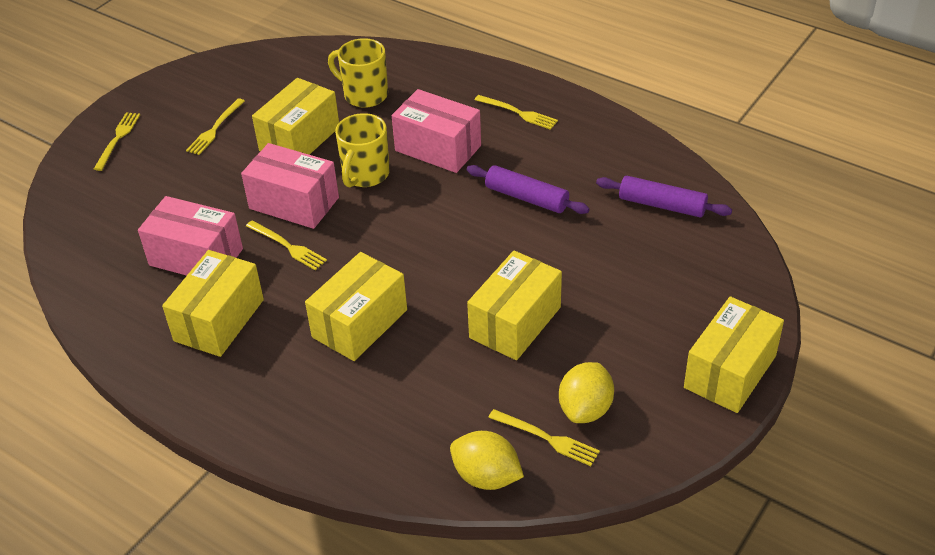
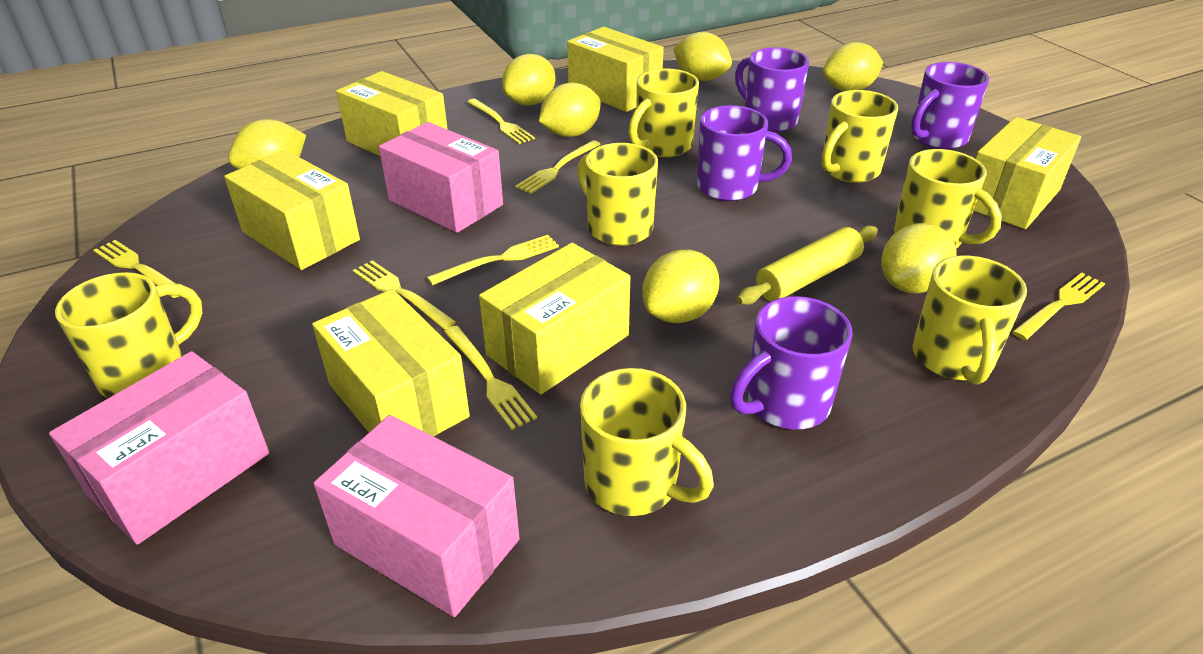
purple mug: 0 -> 4
purple rolling pin: 2 -> 0
yellow box: 5 -> 6
yellow fork: 5 -> 7
yellow lemon: 2 -> 7
yellow mug: 2 -> 7
yellow rolling pin: 0 -> 1

